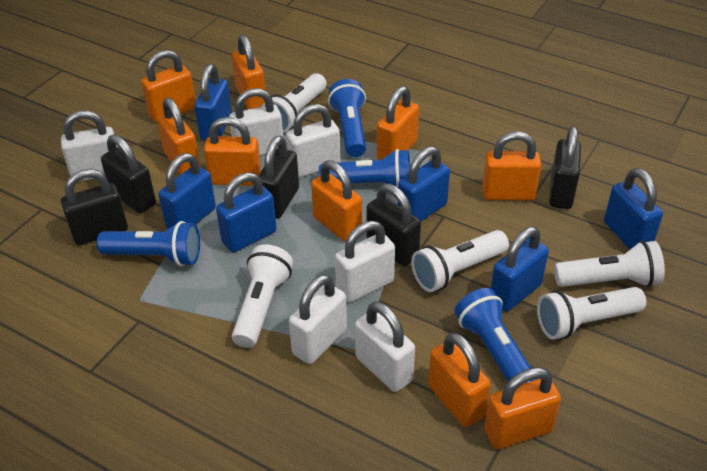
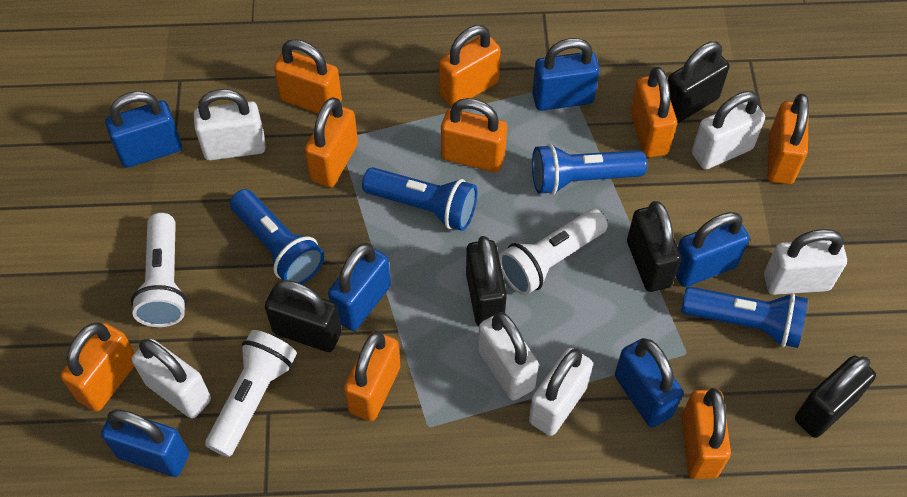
white flashlight: 5 -> 3

